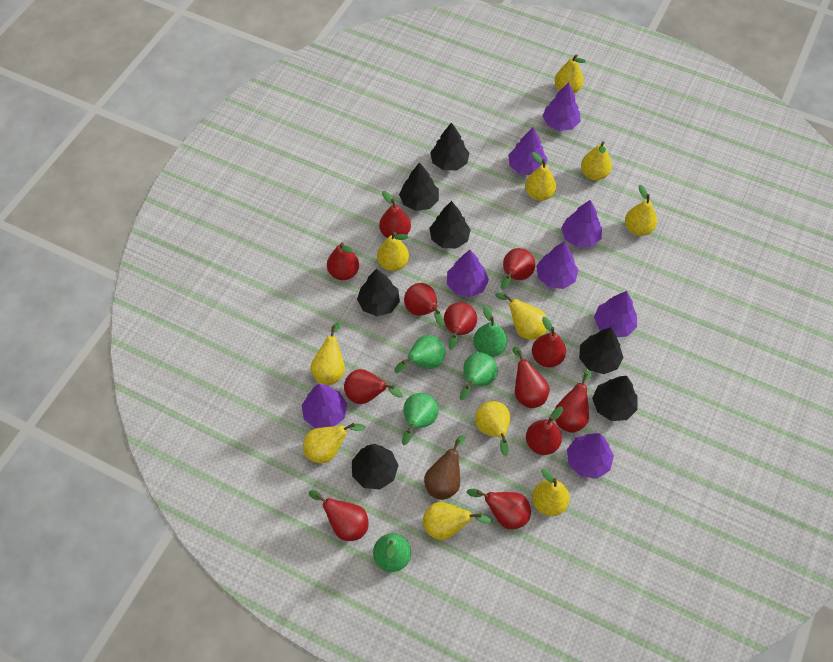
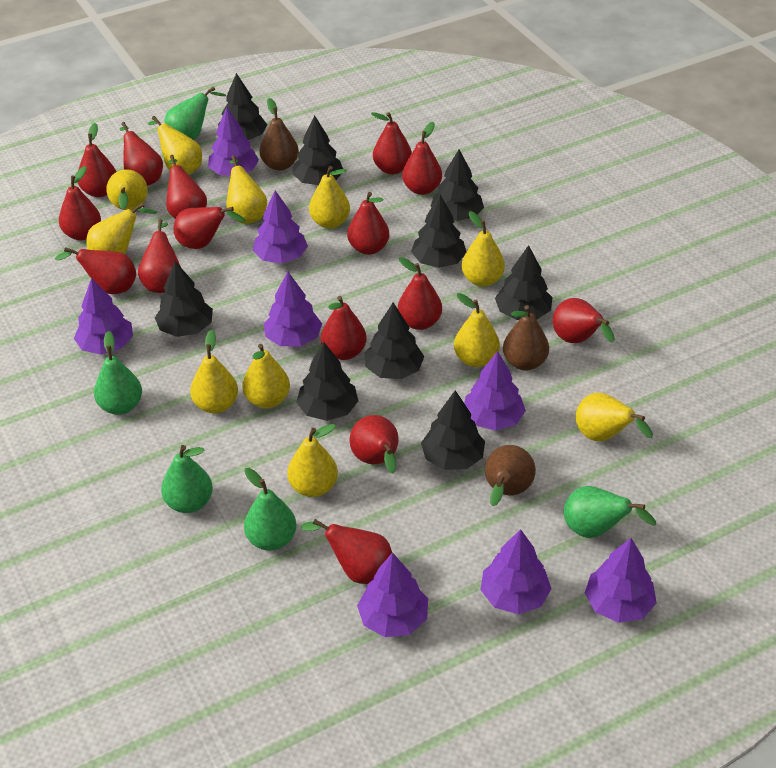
black tree: 7 -> 9
brown pear: 1 -> 3
red pear: 12 -> 15

